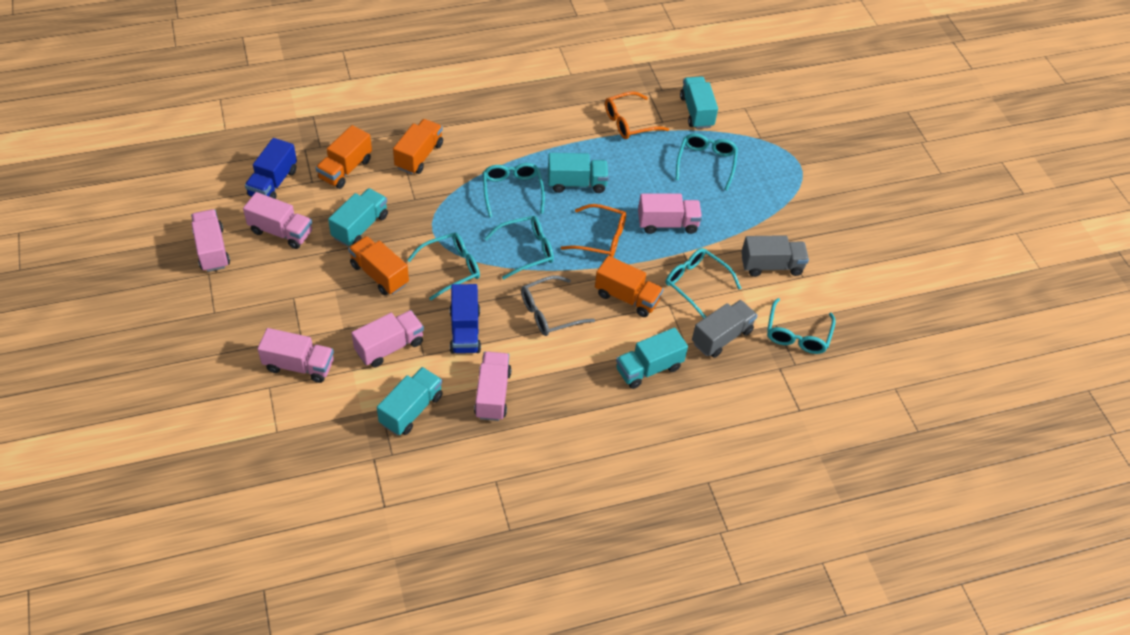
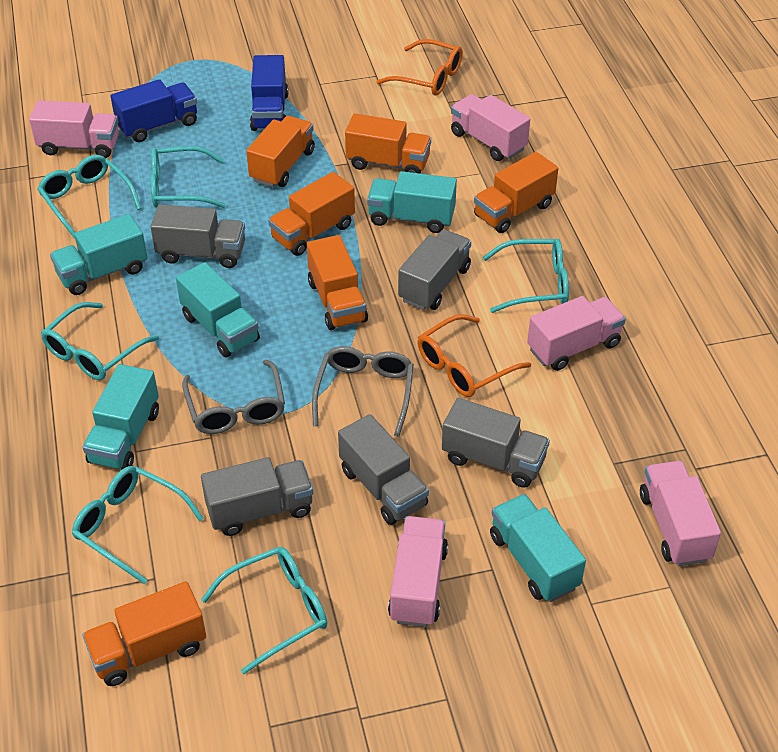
grey glasses: 1 -> 2
grey truck: 2 -> 5
orange truck: 4 -> 6
pink truck: 6 -> 5

